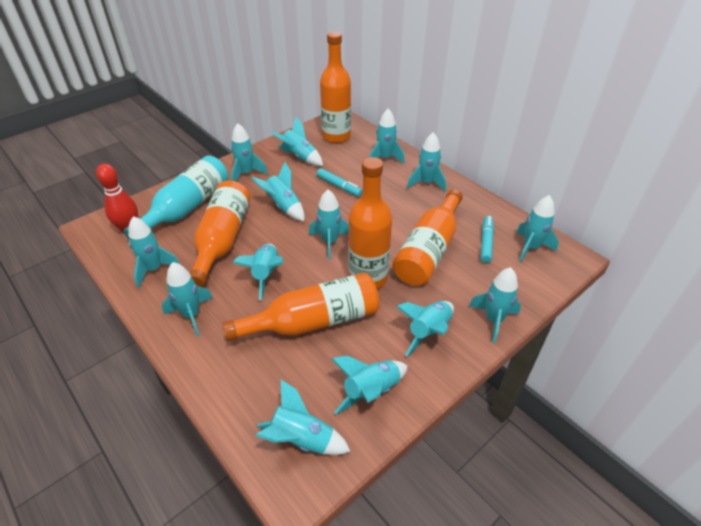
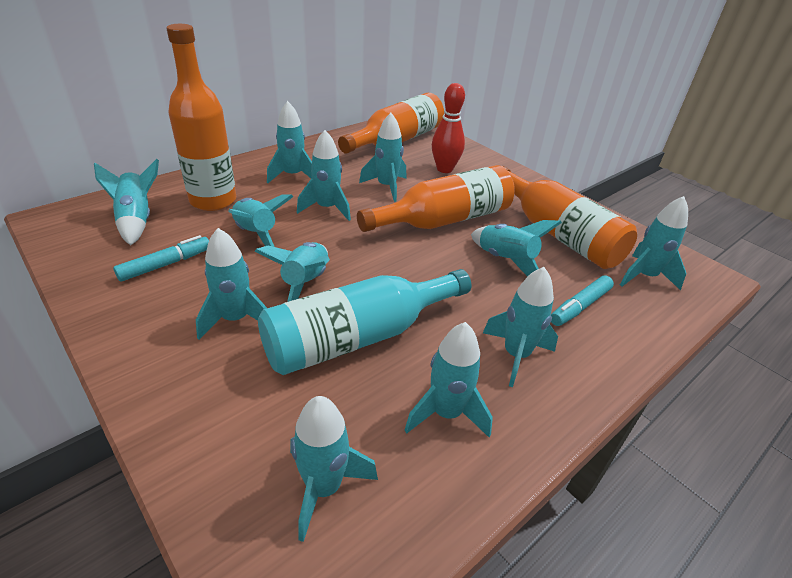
orange bottle: 5 -> 4
turquoise rocket: 14 -> 12

